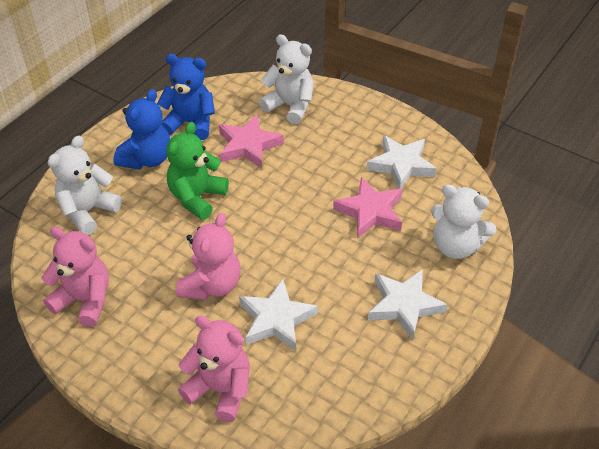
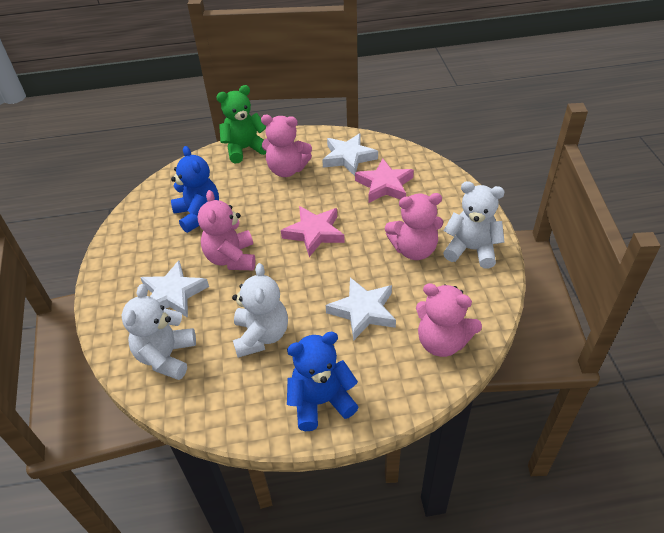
pink teddy bear: 3 -> 4

